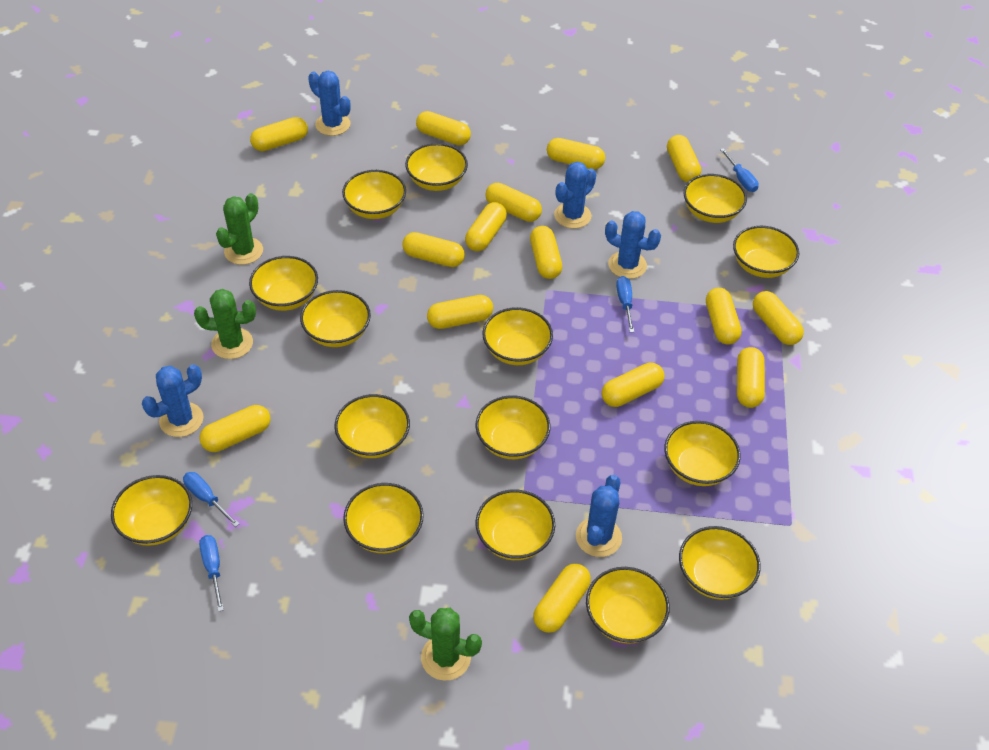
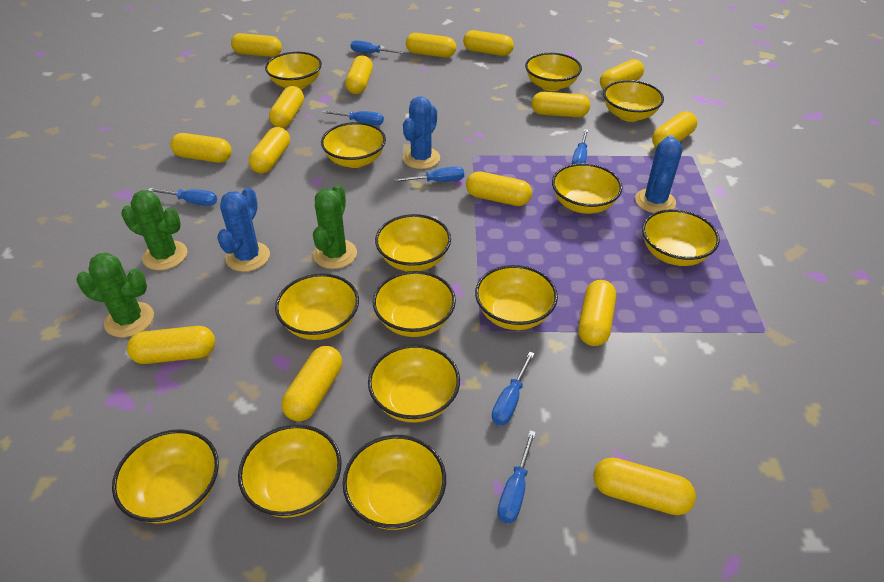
blue cactus: 5 -> 3
blue screwdriver: 4 -> 7
yellow bowl: 15 -> 14

